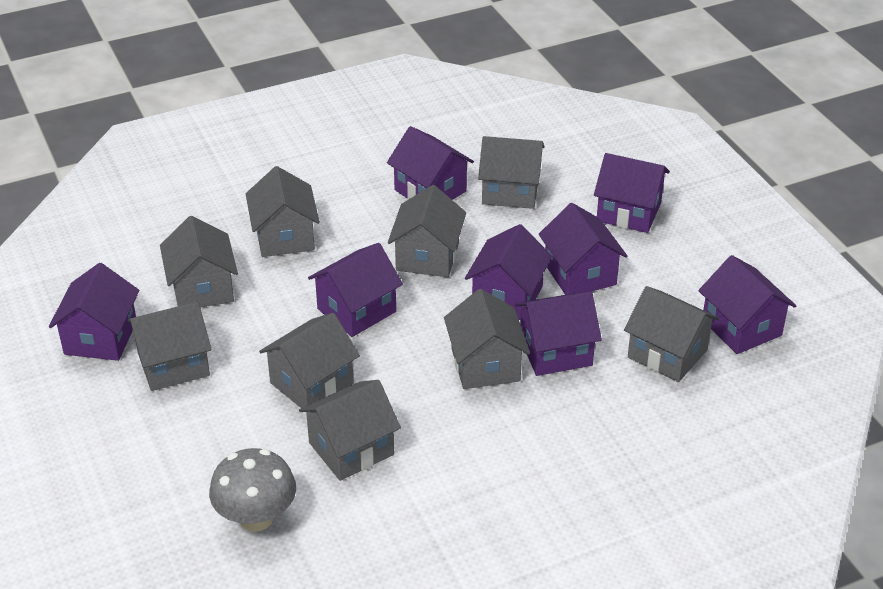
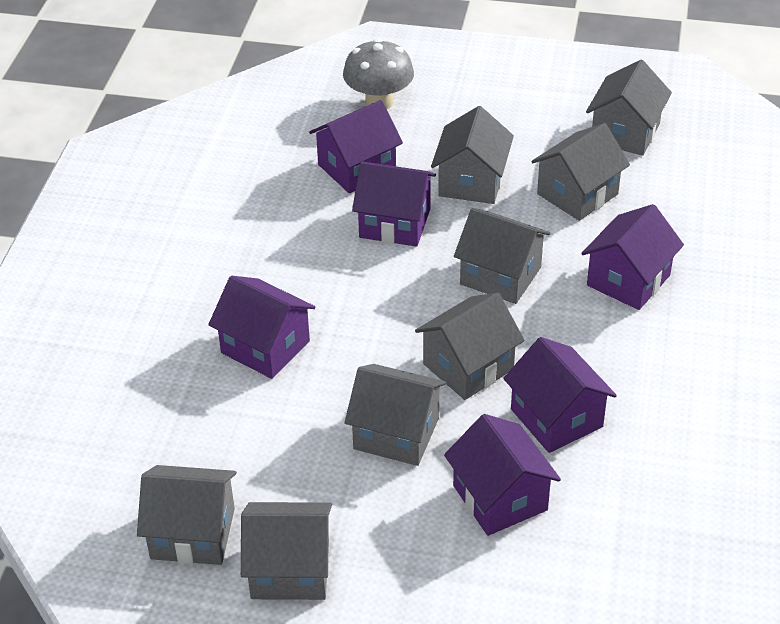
grey house: 9 -> 8
purple house: 8 -> 6

